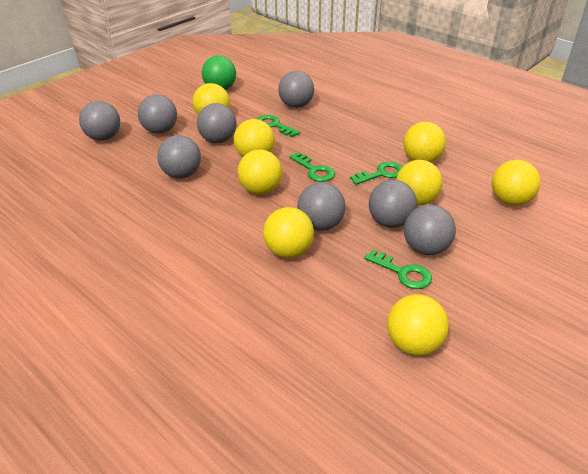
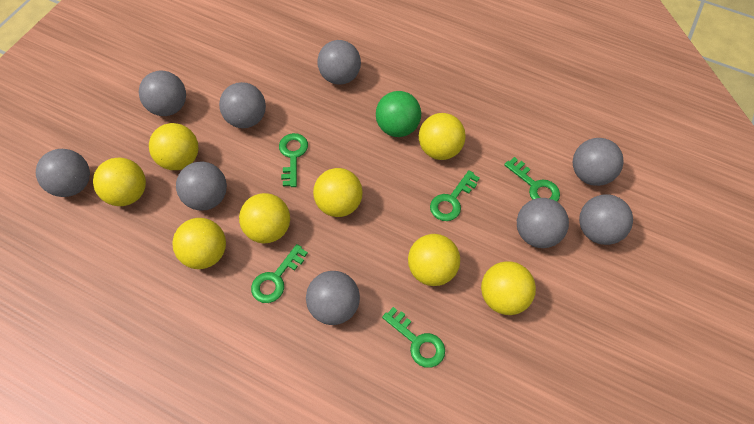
green key: 4 -> 5
grey ball: 8 -> 9

